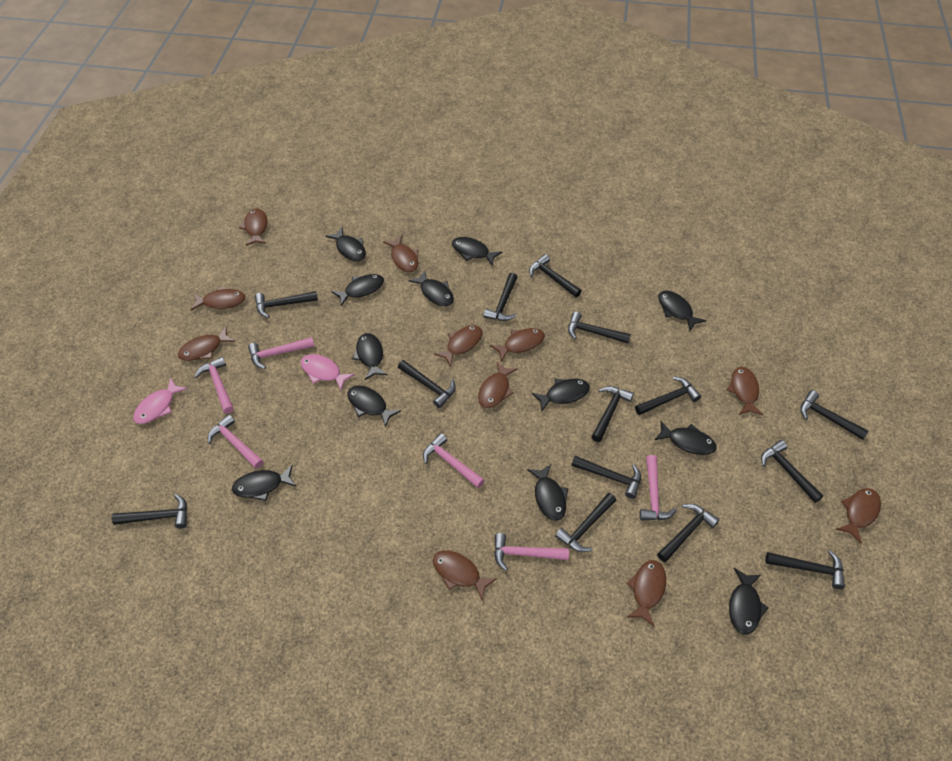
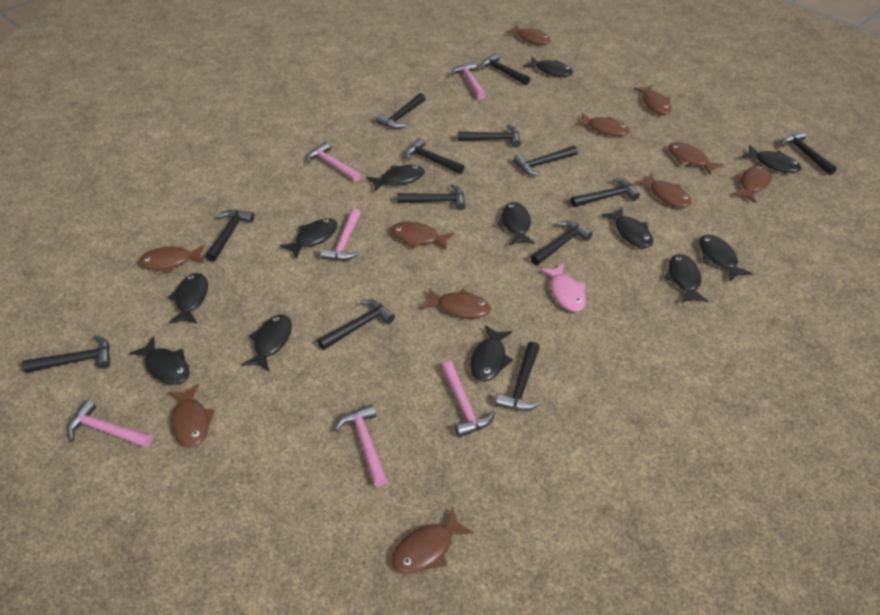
black hammer: 14 -> 13
pink fish: 2 -> 1

